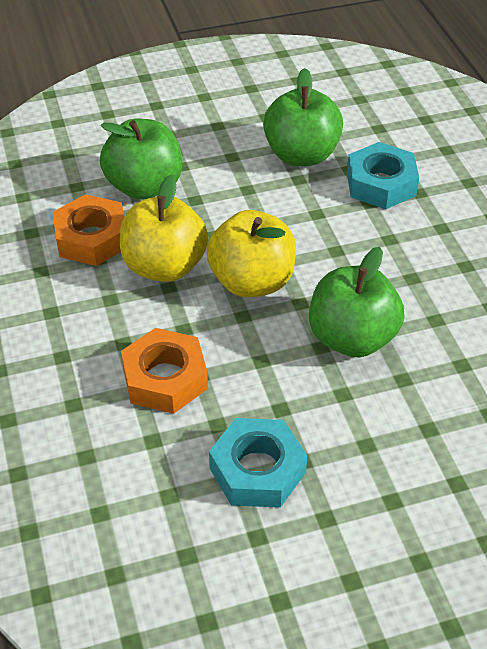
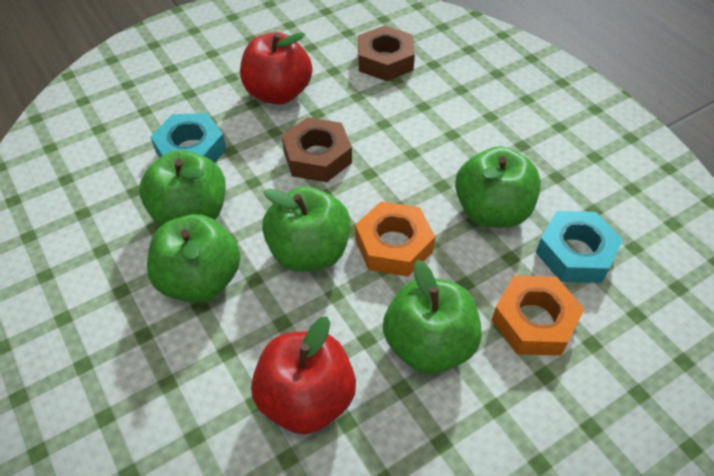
brown nut: 0 -> 2
green apple: 3 -> 5
red apple: 0 -> 2
yellow apple: 2 -> 0

